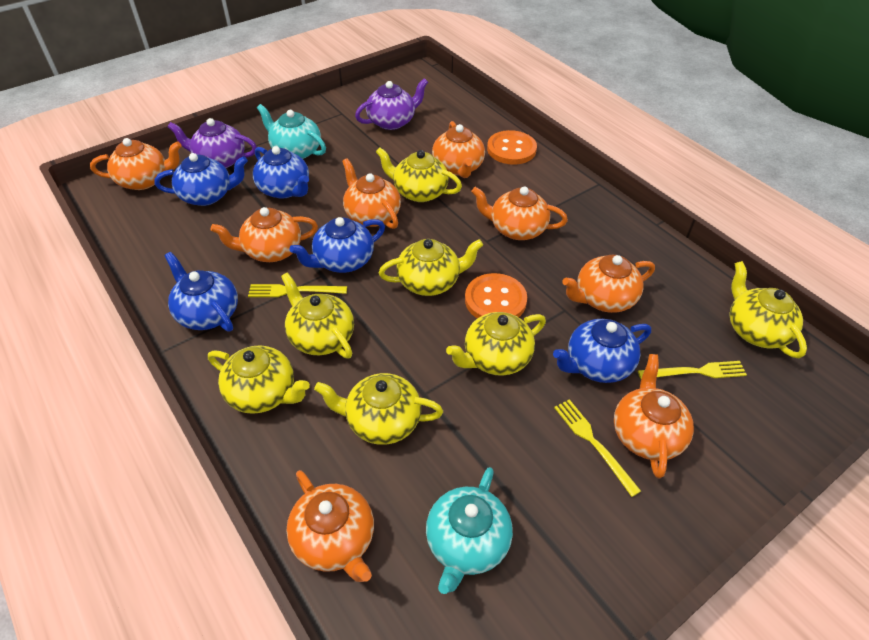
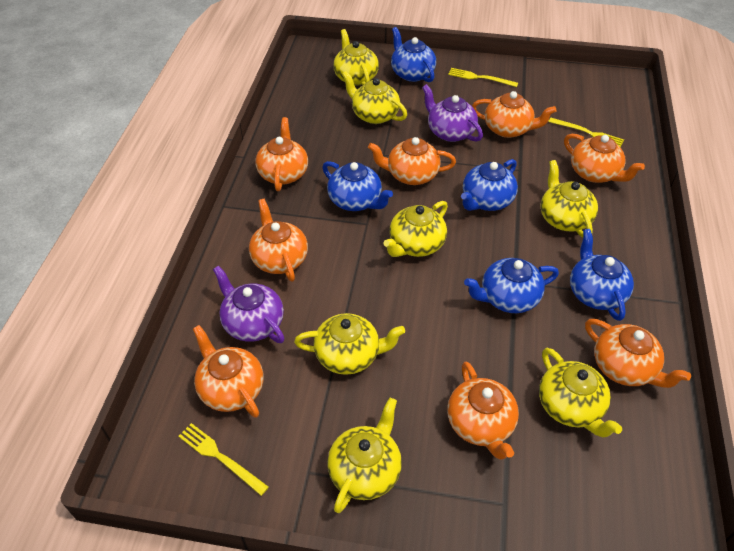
orange button: 2 -> 0
turquoise teapot: 2 -> 0

